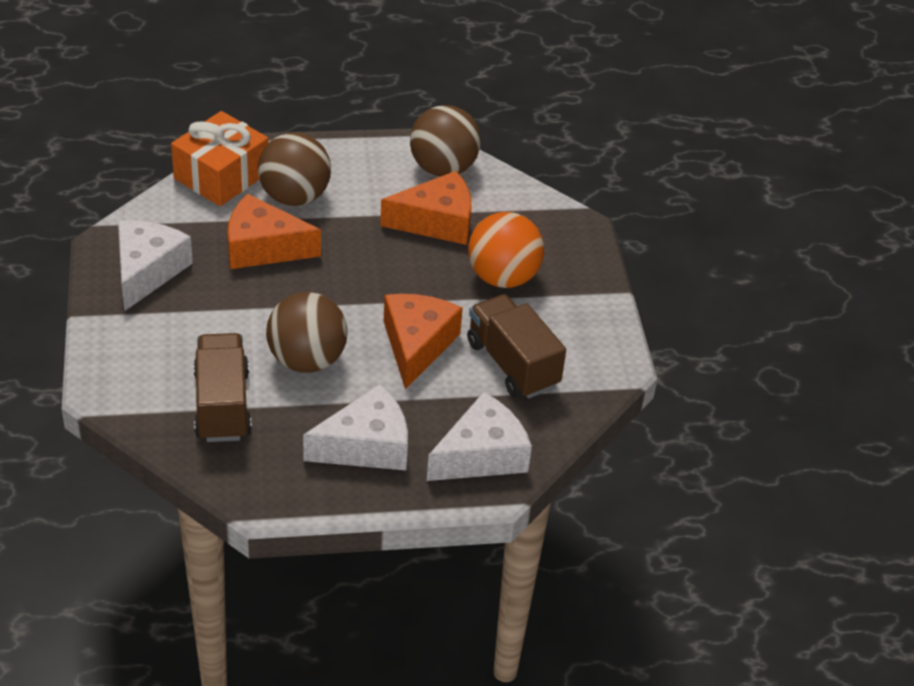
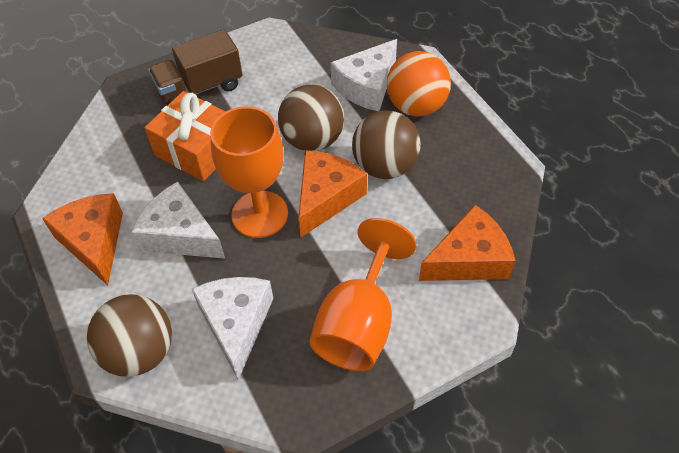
brown truck: 2 -> 1
orange goblet: 0 -> 2

